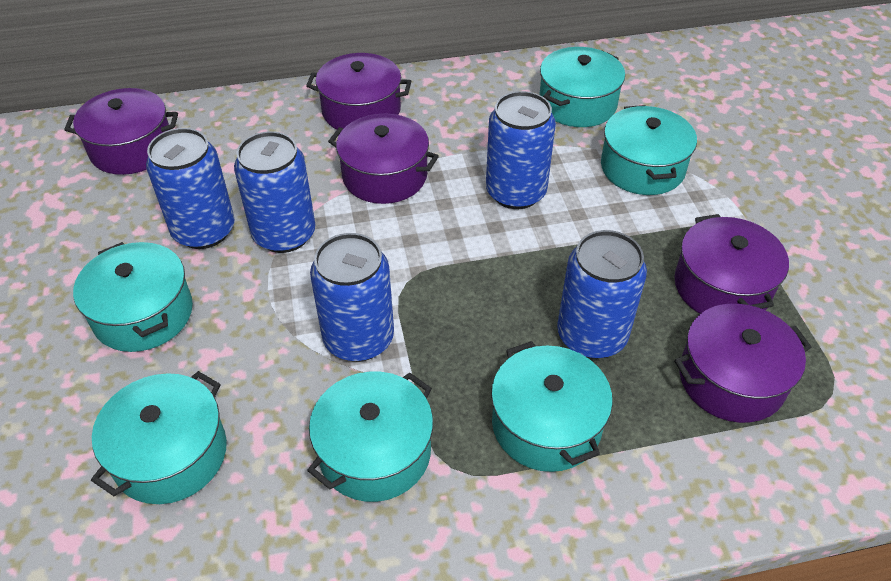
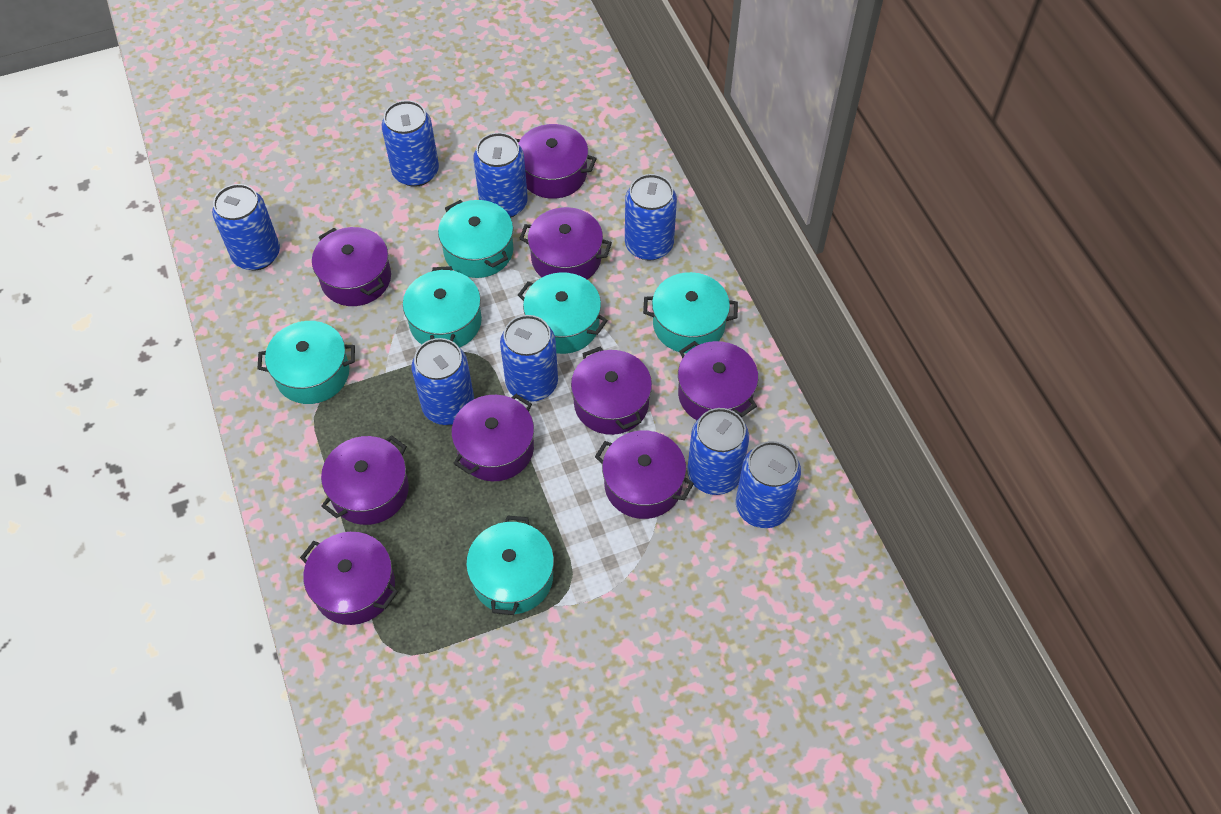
blue can: 5 -> 8
purple pot: 5 -> 9

